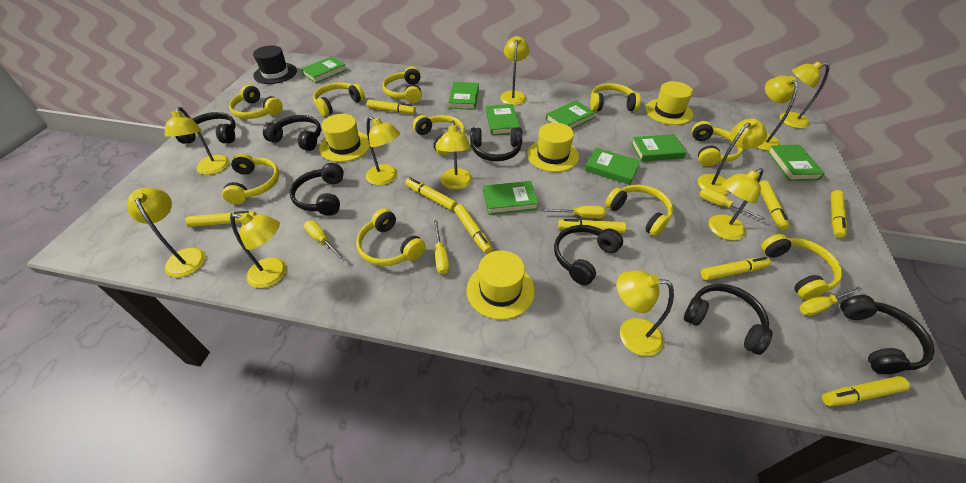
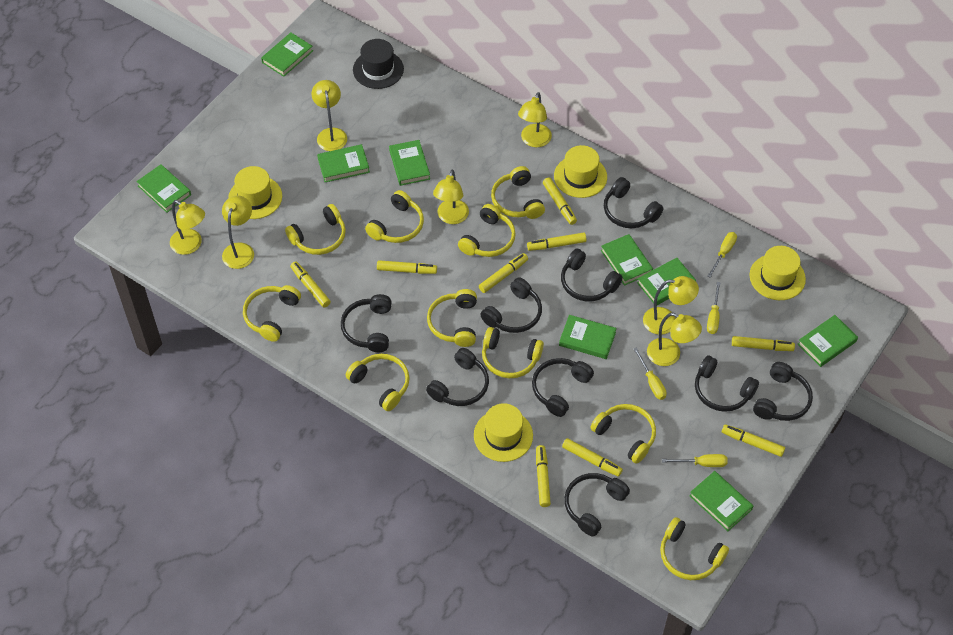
black headphones: 7 -> 9
green book: 8 -> 9
yellow lamp: 11 -> 7
yellow screwdriver: 5 -> 4

